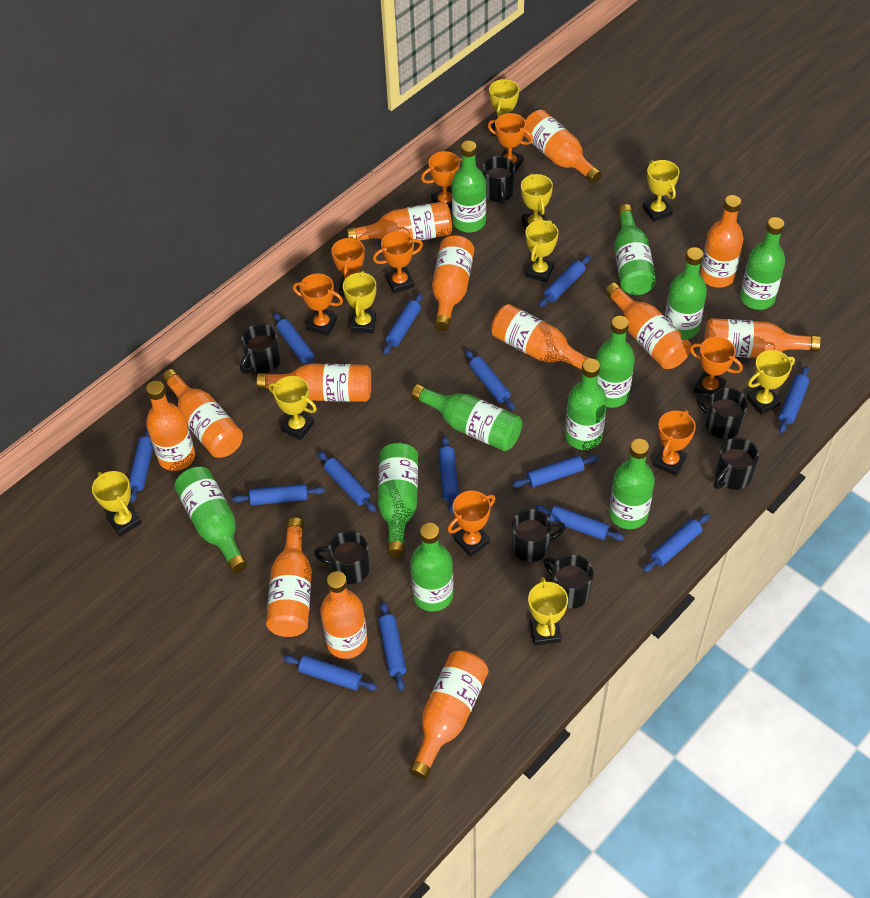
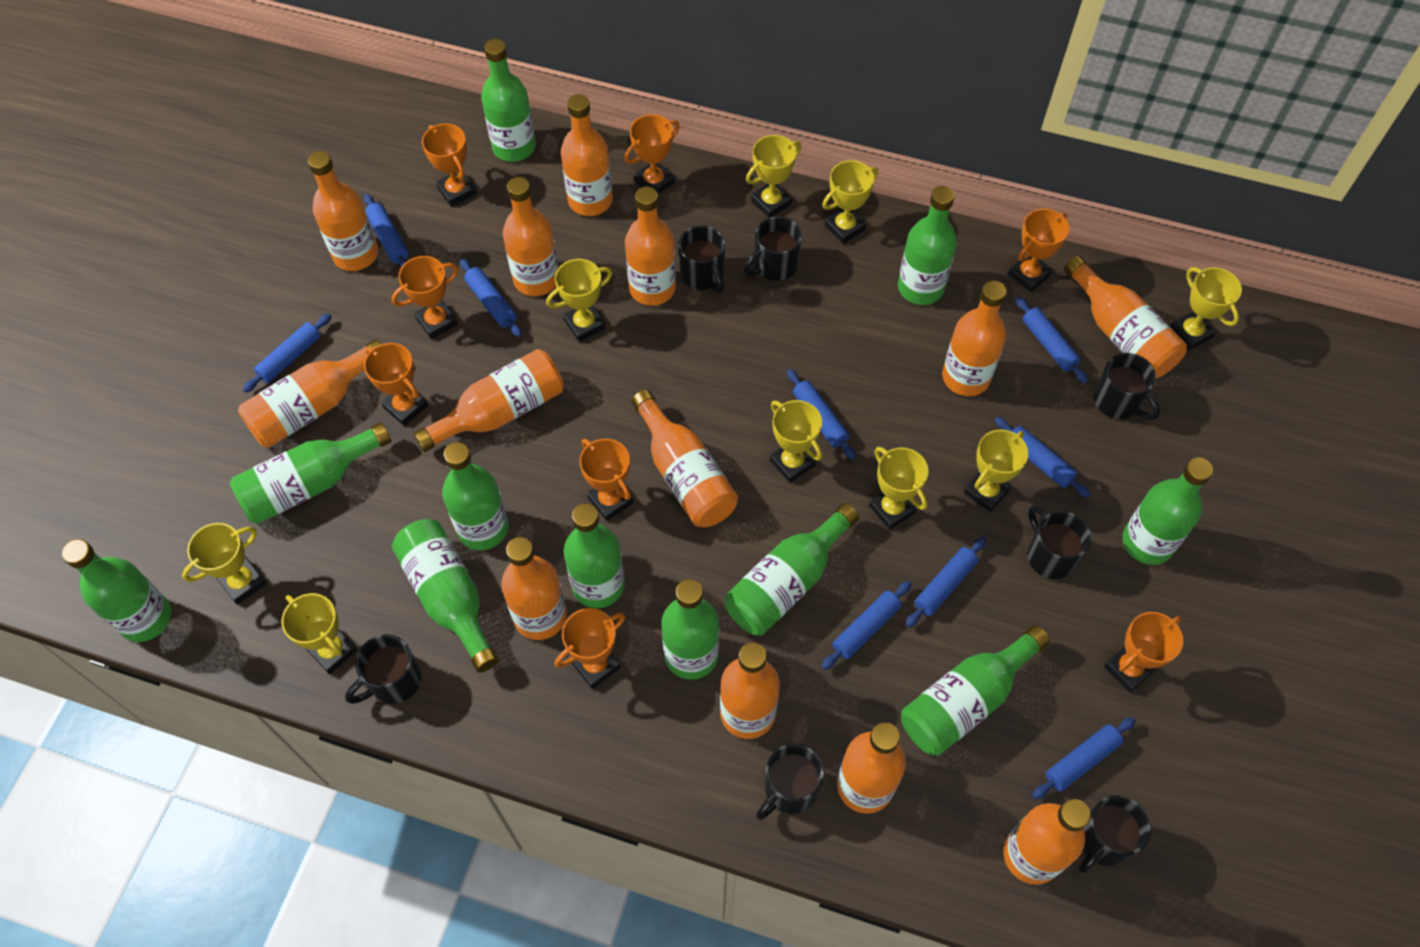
blue rolling pin: 14 -> 9

